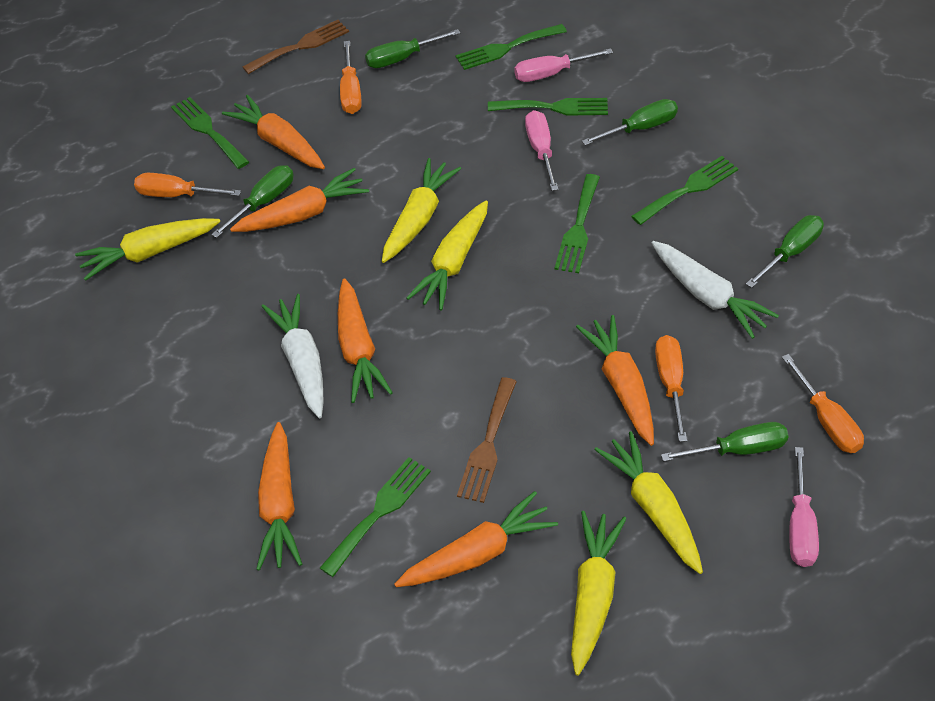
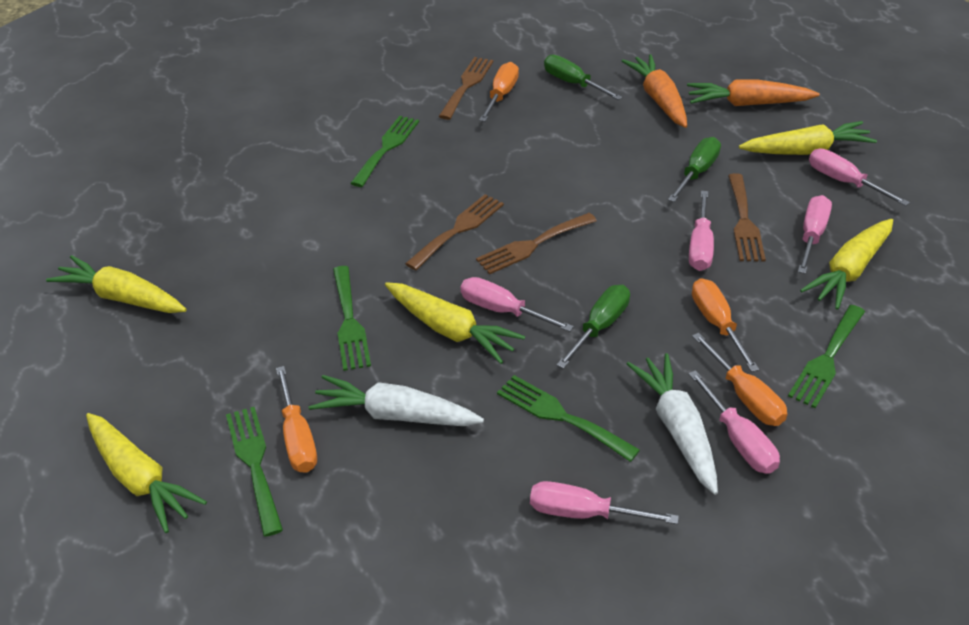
brown fork: 2 -> 4
green fork: 6 -> 5
green screwdriver: 5 -> 3
orange carrot: 6 -> 2
pink screwdriver: 3 -> 6

